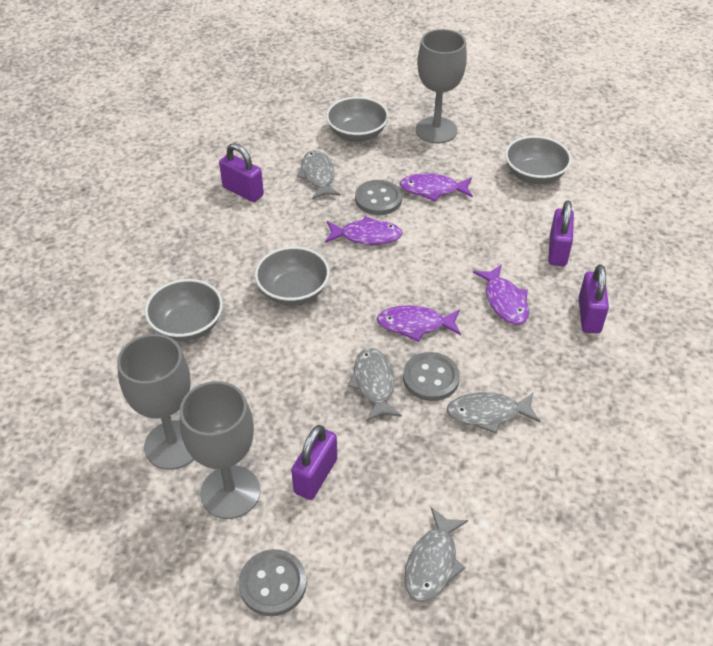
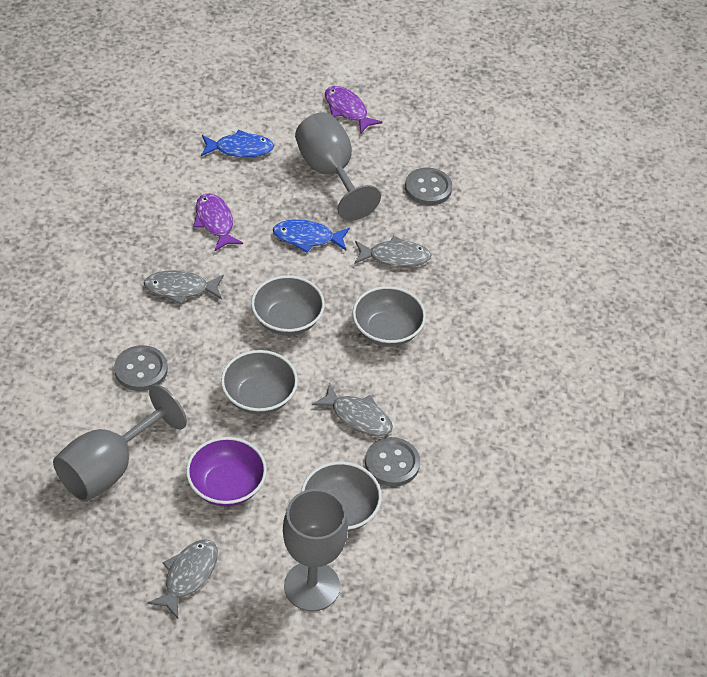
blue fish: 0 -> 2
purple bowl: 0 -> 1
purple fish: 4 -> 2
purple padlock: 4 -> 0

